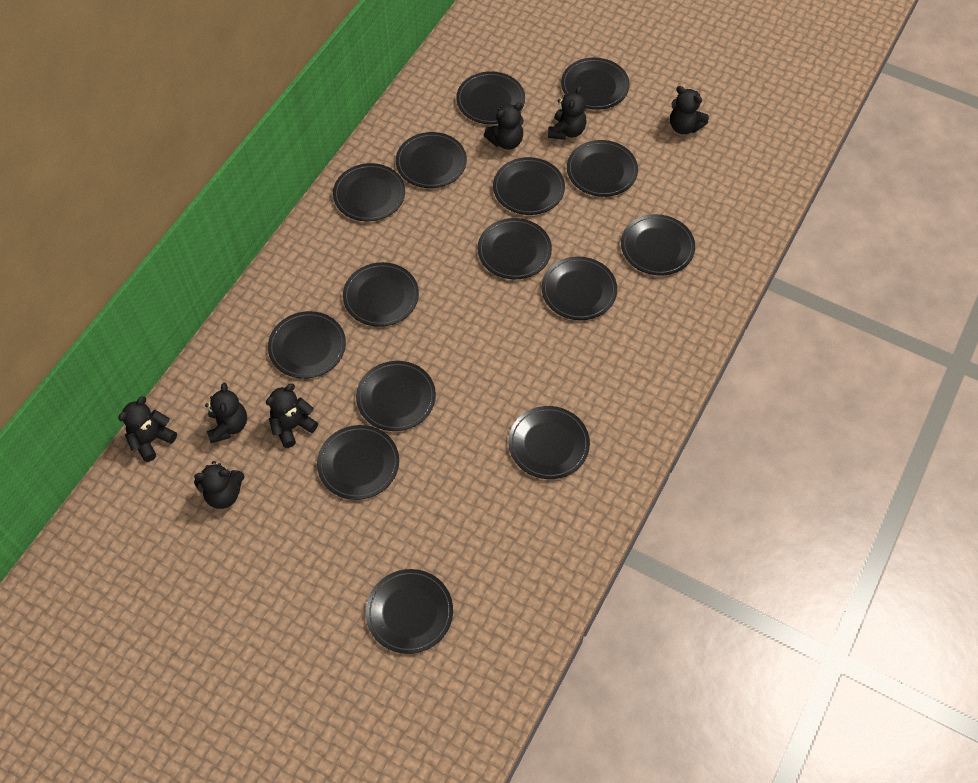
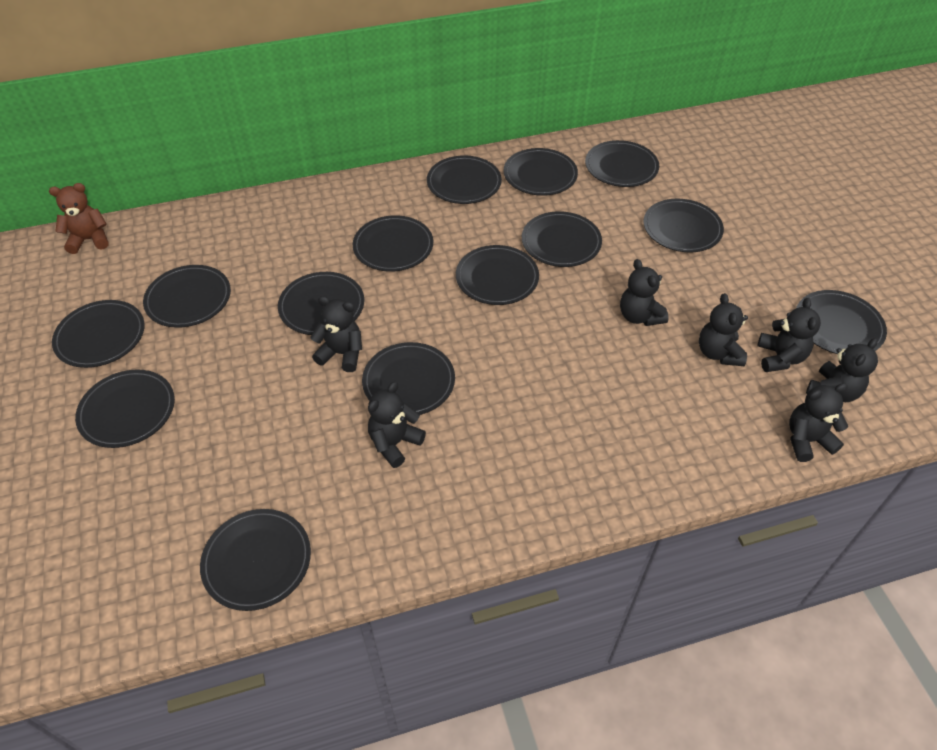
black plate: 15 -> 14
brown teddy bear: 0 -> 1

